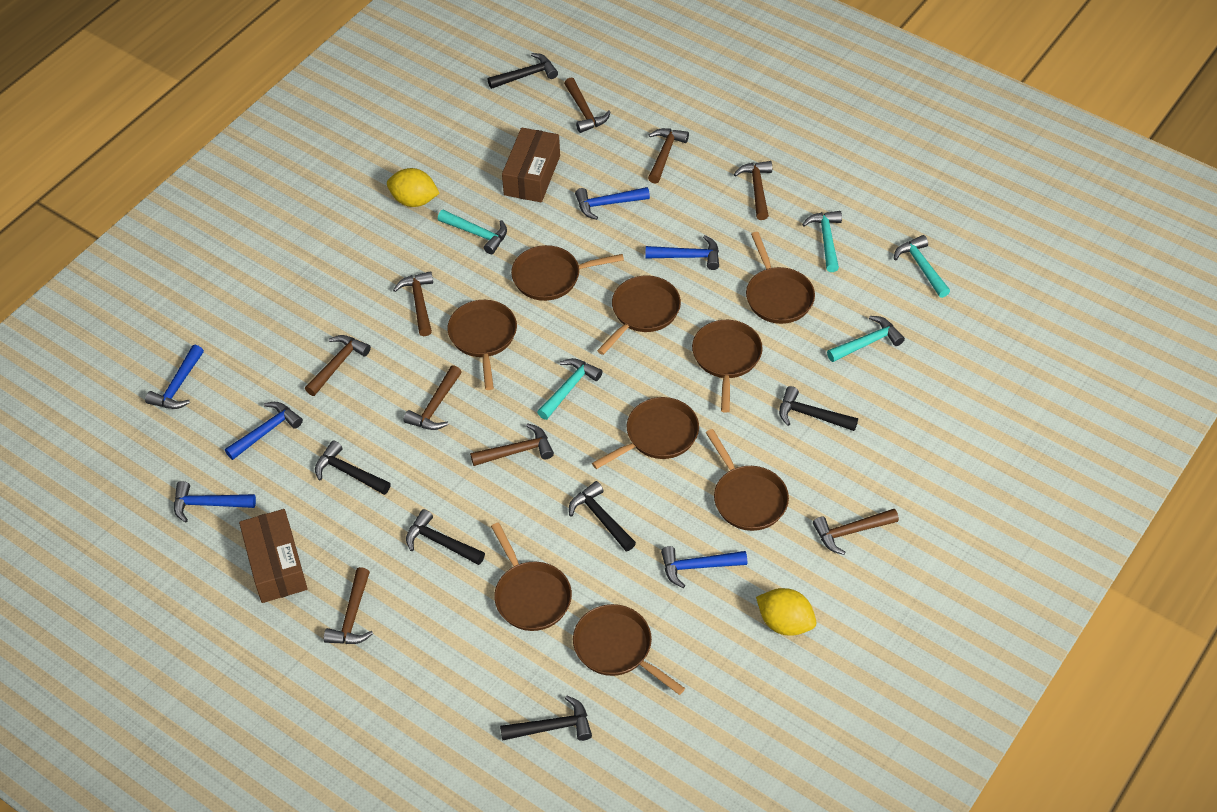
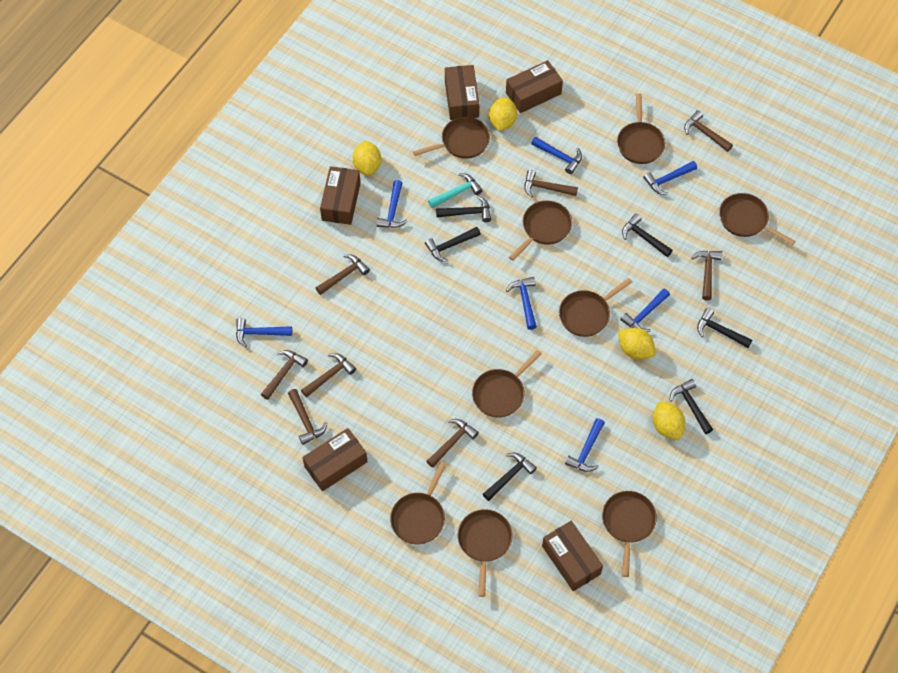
blue hammer: 6 -> 7
brown box: 2 -> 5
brown hammer: 9 -> 8
turquoise hammer: 5 -> 1
yellow lemon: 2 -> 4

